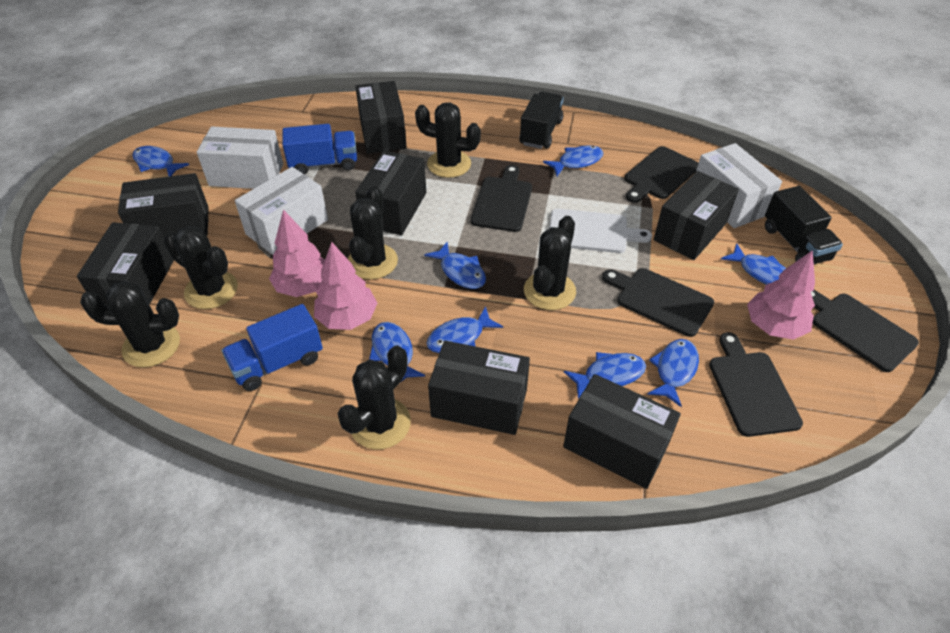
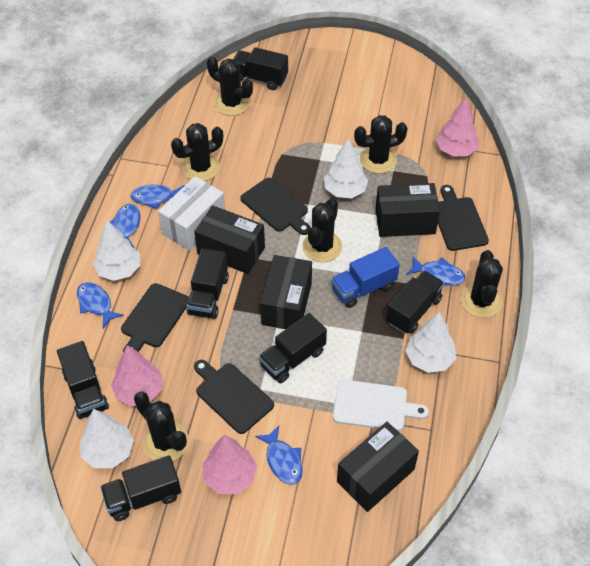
black box: 7 -> 4
black cutting board: 5 -> 4
black truck: 2 -> 6
blue fish: 8 -> 5
blue truck: 2 -> 1
white box: 3 -> 1
white tree: 0 -> 4

